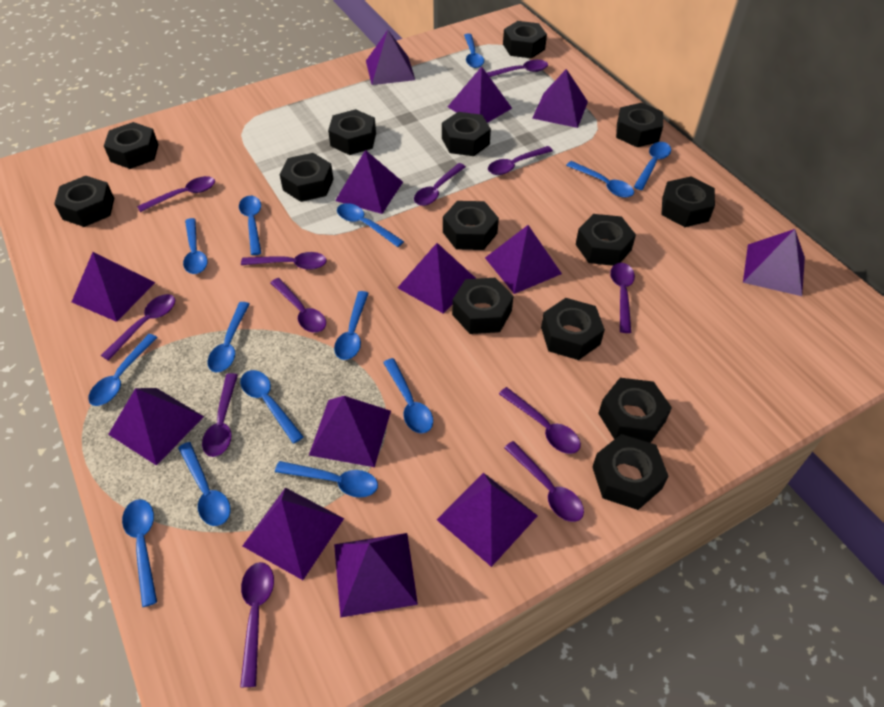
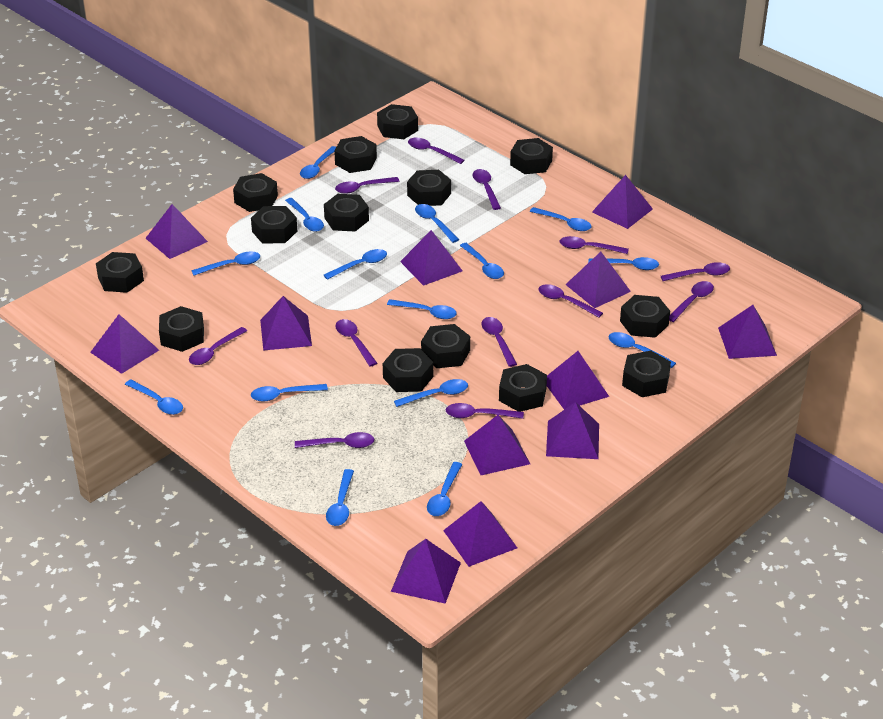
blue spoon: 14 -> 15
purple pyramid: 13 -> 12

